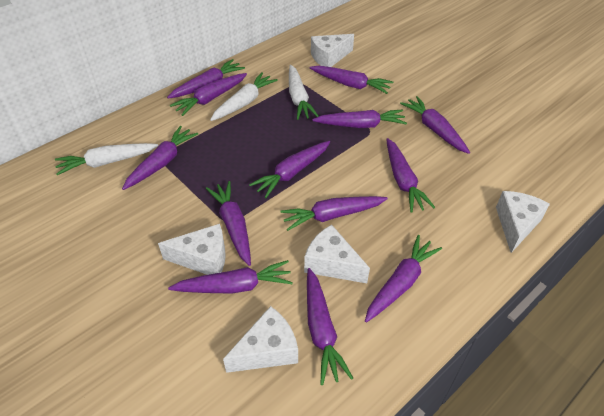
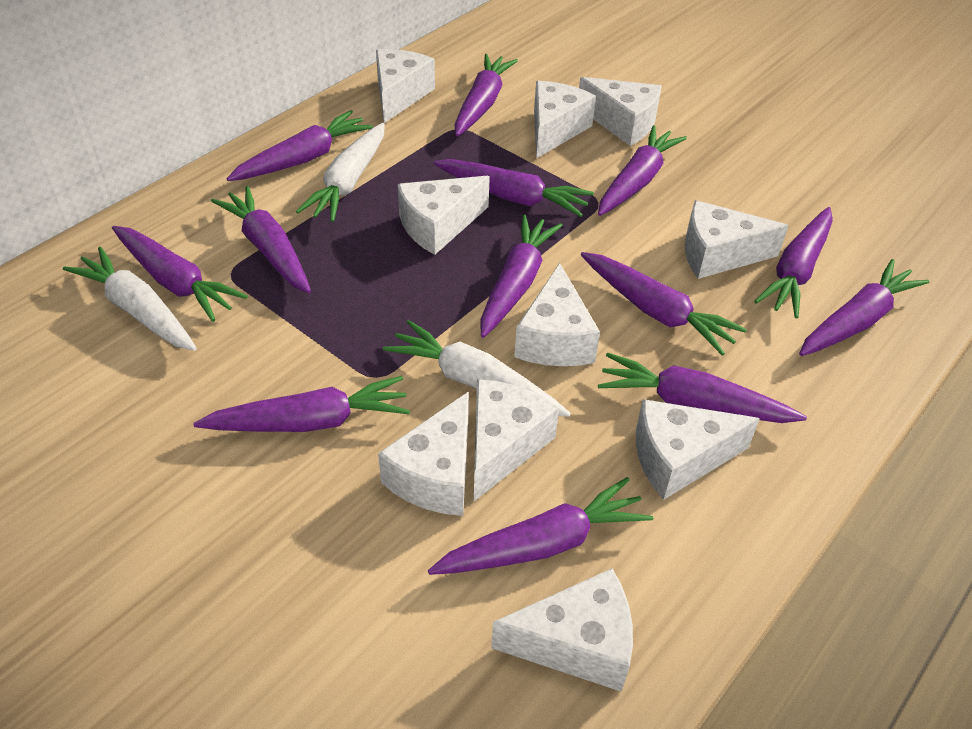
white cheese: 5 -> 10

